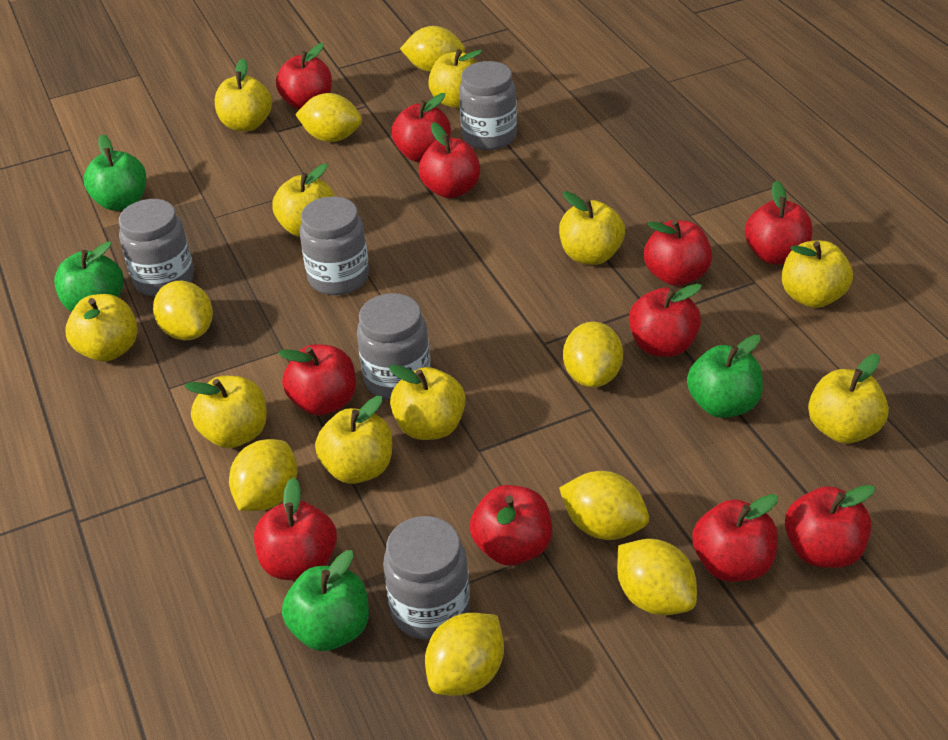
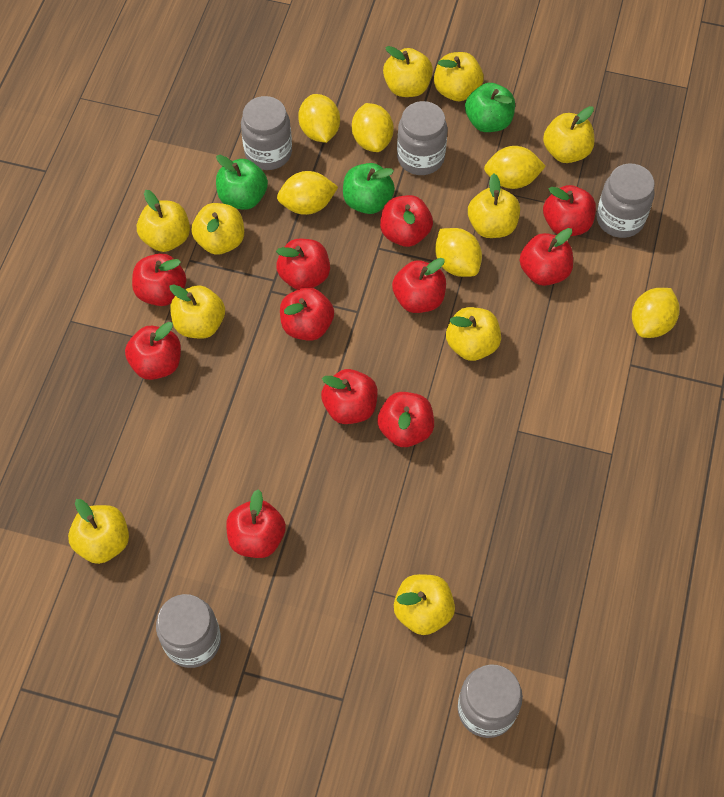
green apple: 4 -> 3
yellow lemon: 8 -> 6

